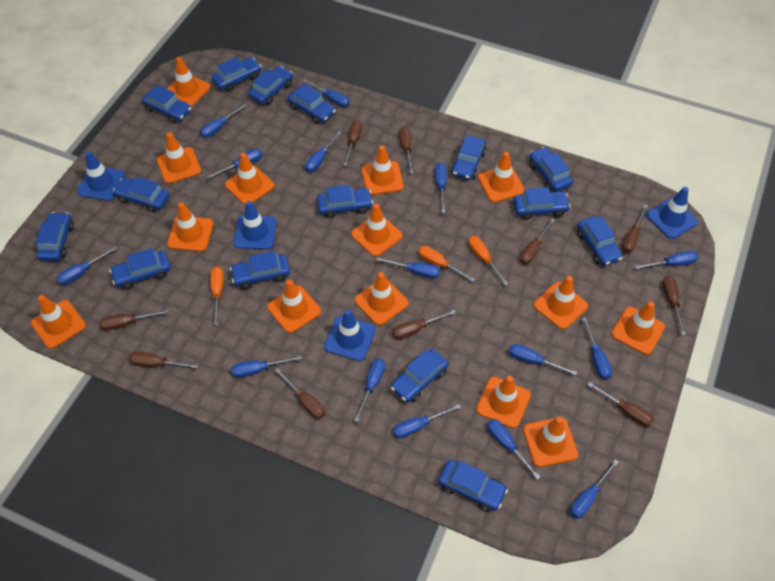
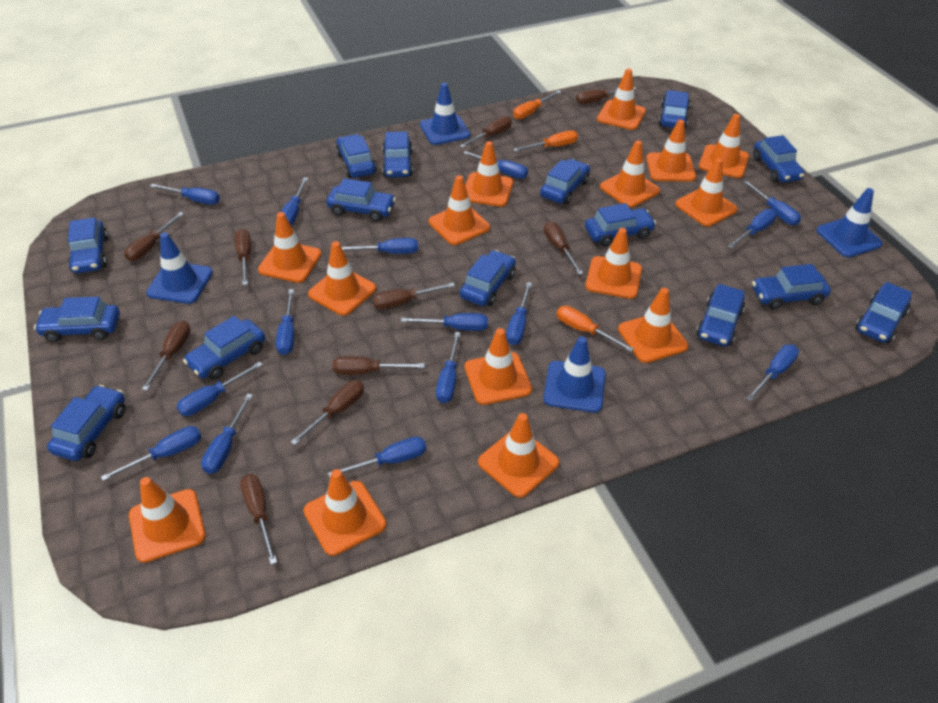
orange traffic cone: 14 -> 15

